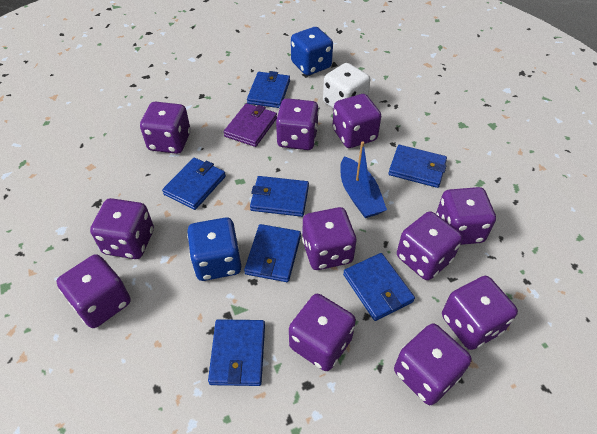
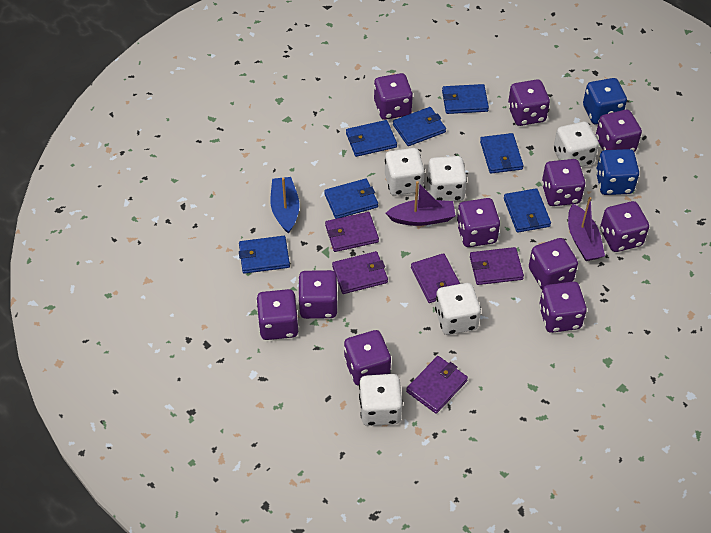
purple boat: 0 -> 2
purple wallet: 1 -> 5
white dice: 1 -> 5

